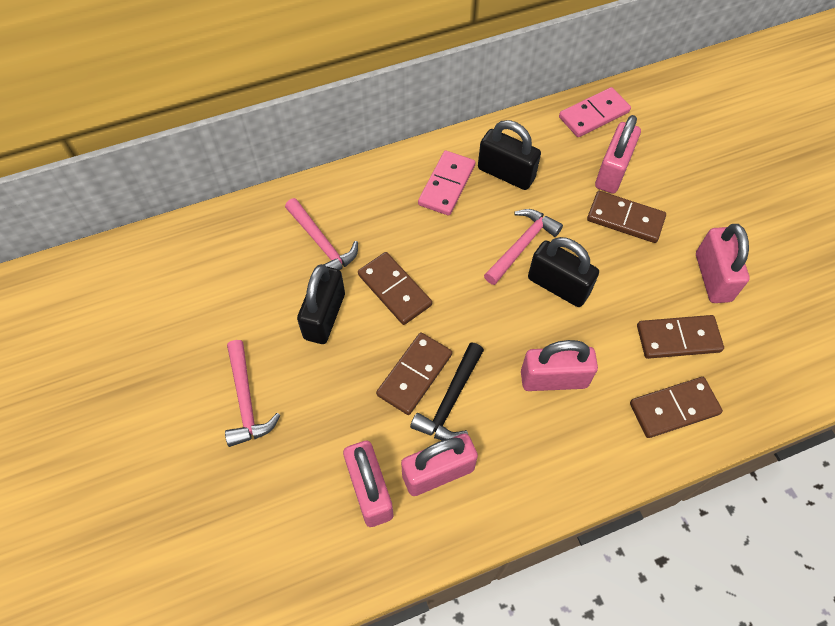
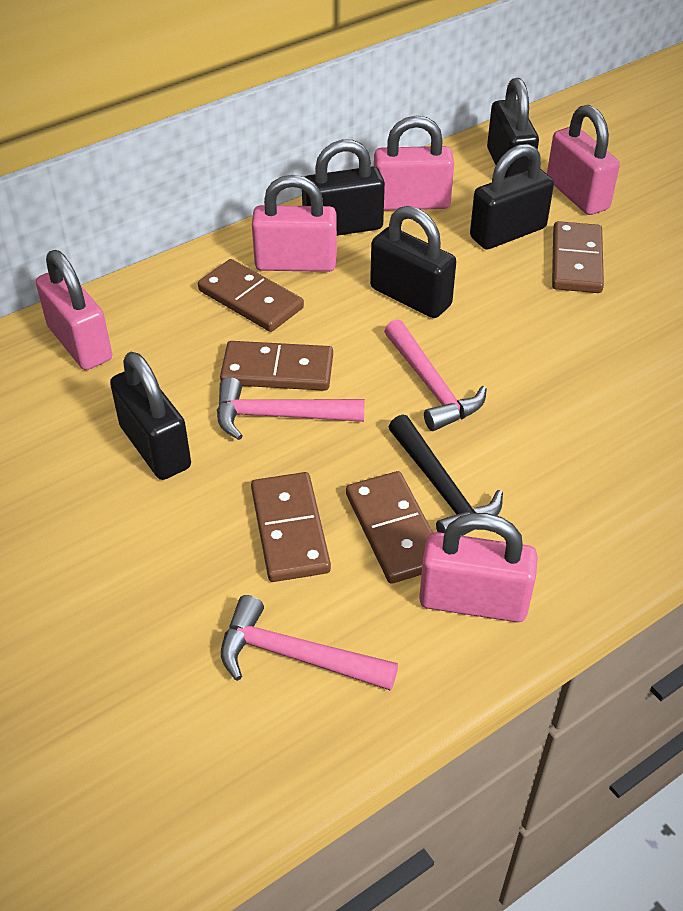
black padlock: 3 -> 5
pink domino: 2 -> 0

